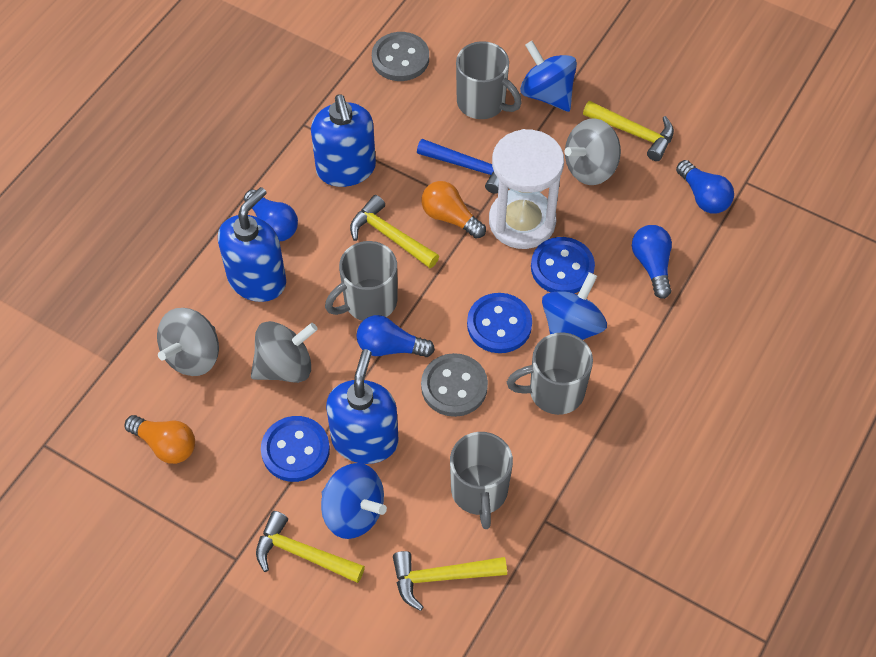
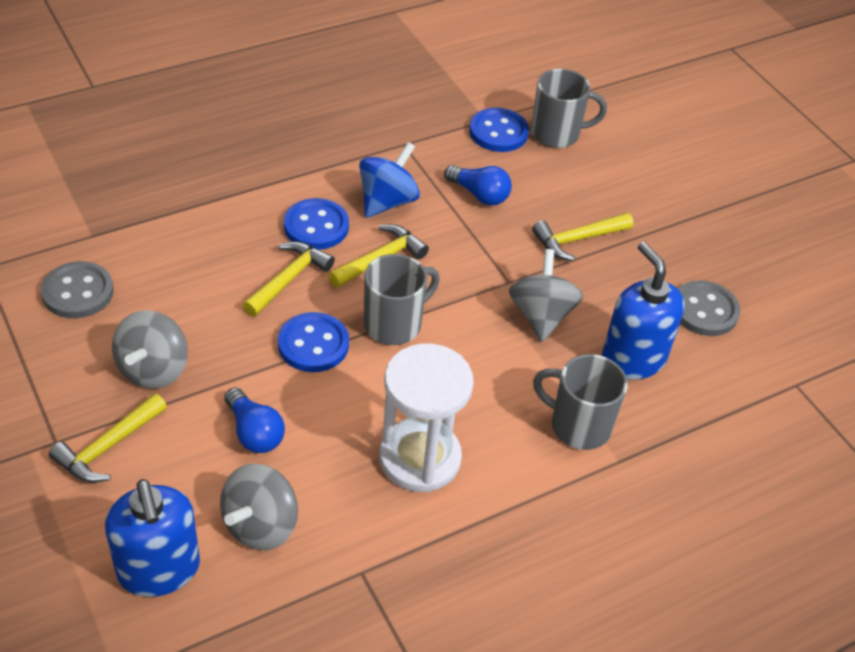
blue hammer: 1 -> 0
blue light bulb: 4 -> 2
blue soap dispenser: 3 -> 2
blue spinning top: 3 -> 1
grey mug: 4 -> 3
orange light bulb: 2 -> 0

